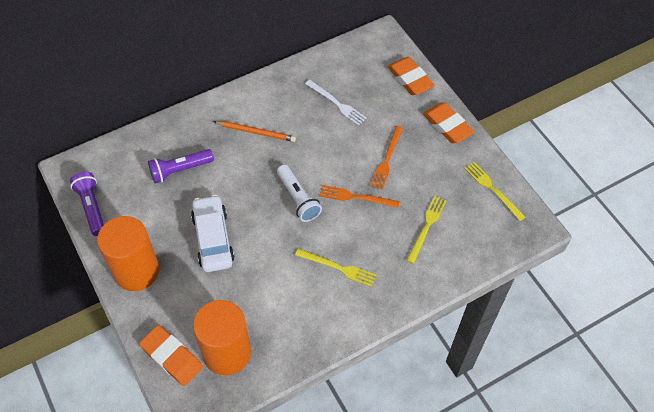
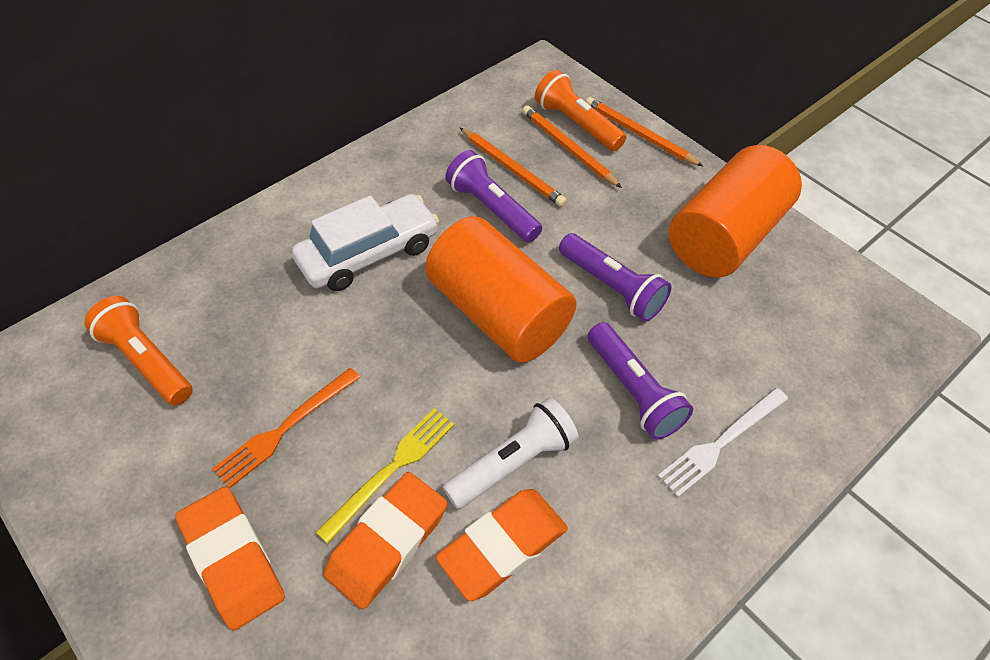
orange flashlight: 0 -> 2
orange fork: 2 -> 1
orange pencil: 1 -> 3
purple flashlight: 2 -> 3
yellow fork: 3 -> 1

